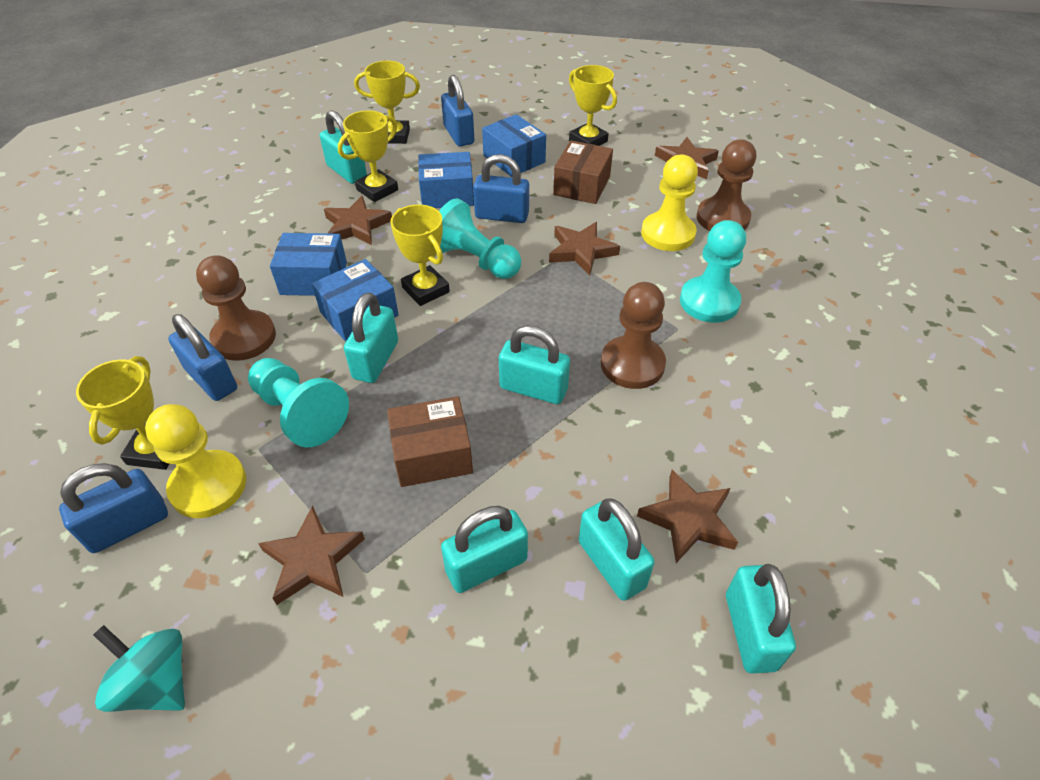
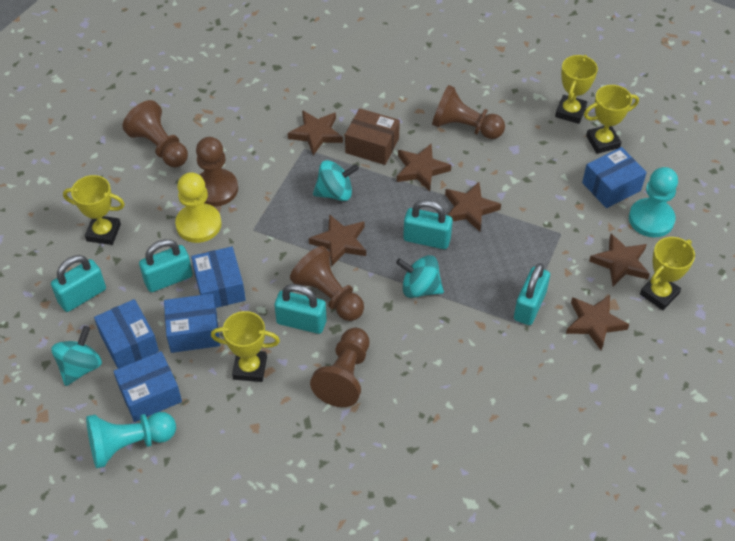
blue box: 4 -> 5
blue padlock: 4 -> 0
brown box: 2 -> 1
brown pawn: 3 -> 5
brown star: 5 -> 6
turquoise padlock: 6 -> 5
turquoise pawn: 3 -> 2
turquoise spinning top: 1 -> 3
yellow pawn: 2 -> 1

